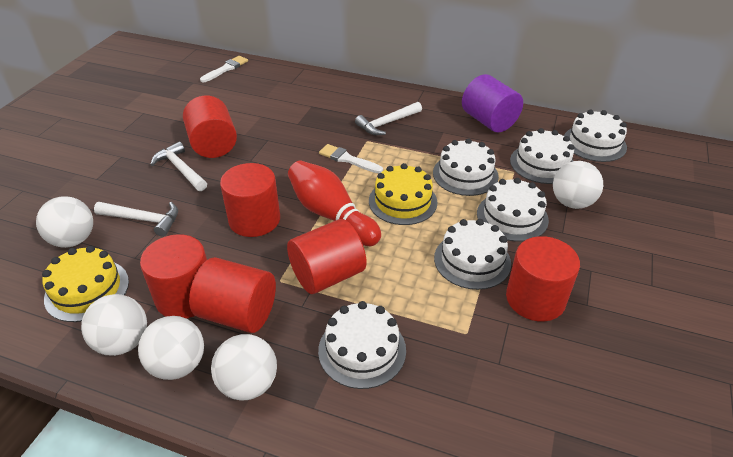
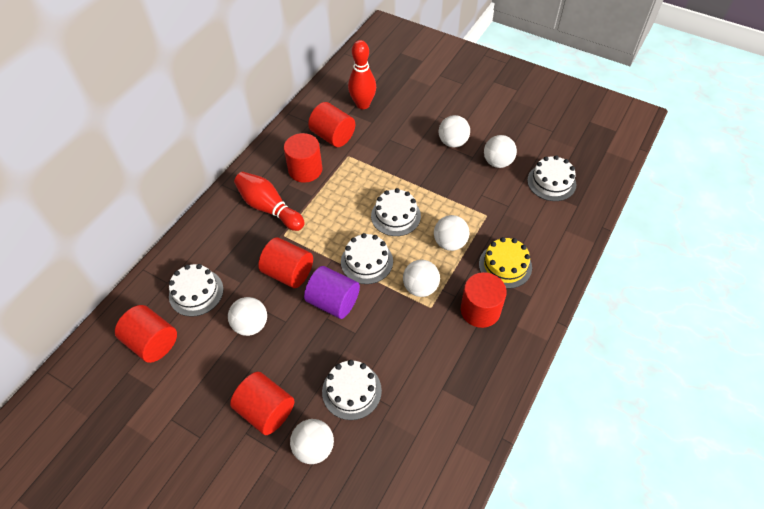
red bowling pin: 1 -> 2
white ball: 5 -> 6
white brush: 2 -> 0
white cake: 6 -> 5
white hammer: 3 -> 0
yellow cake: 2 -> 1

